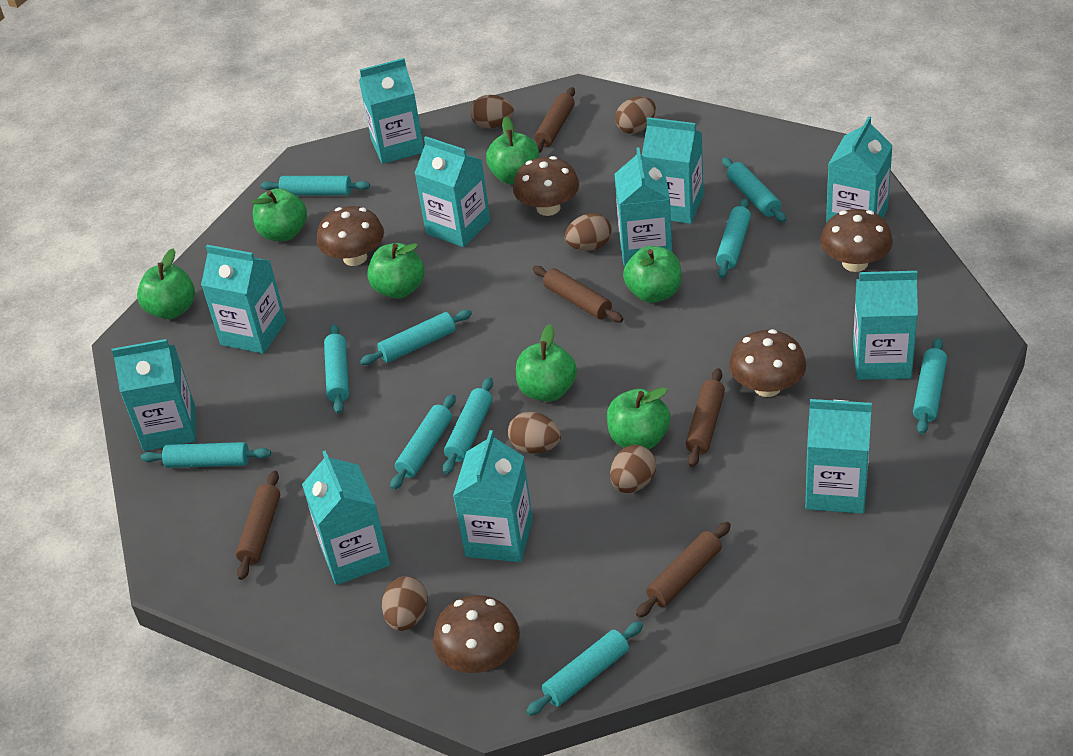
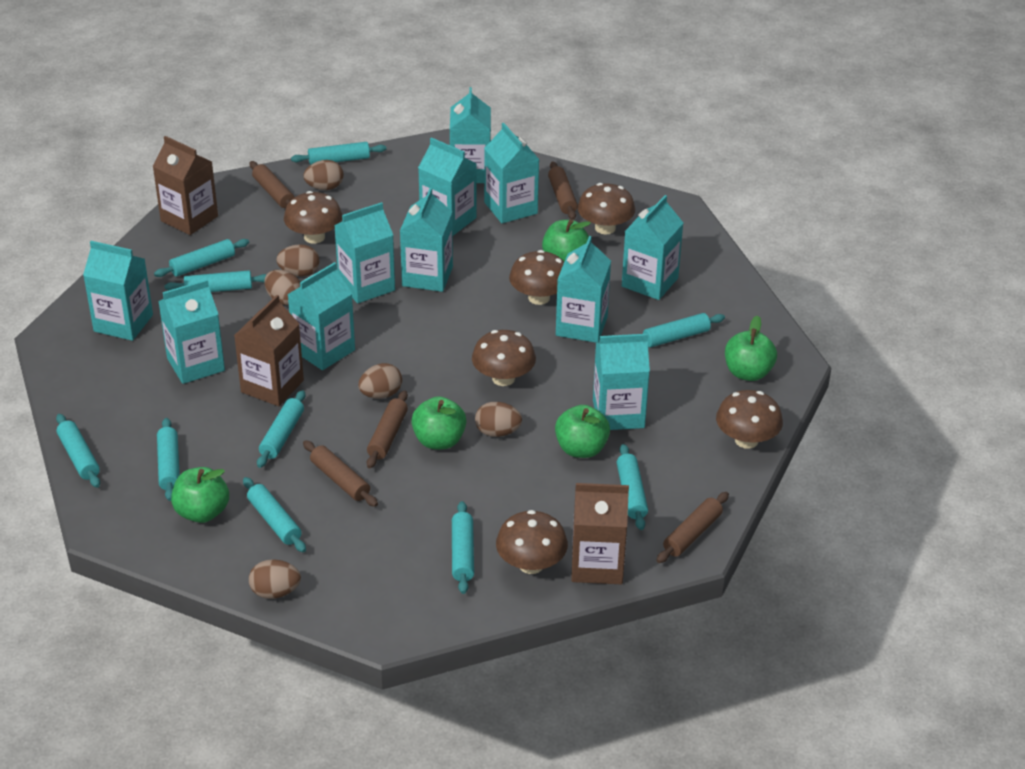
brown carton: 0 -> 3
brown mushroom: 5 -> 6
green apple: 7 -> 5

